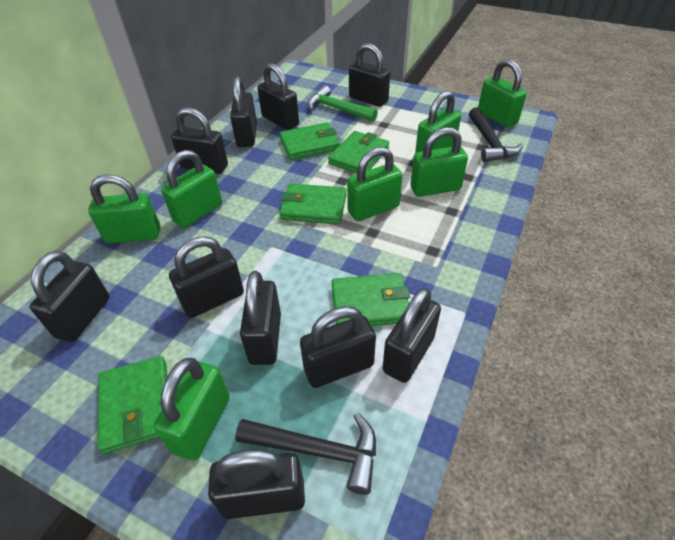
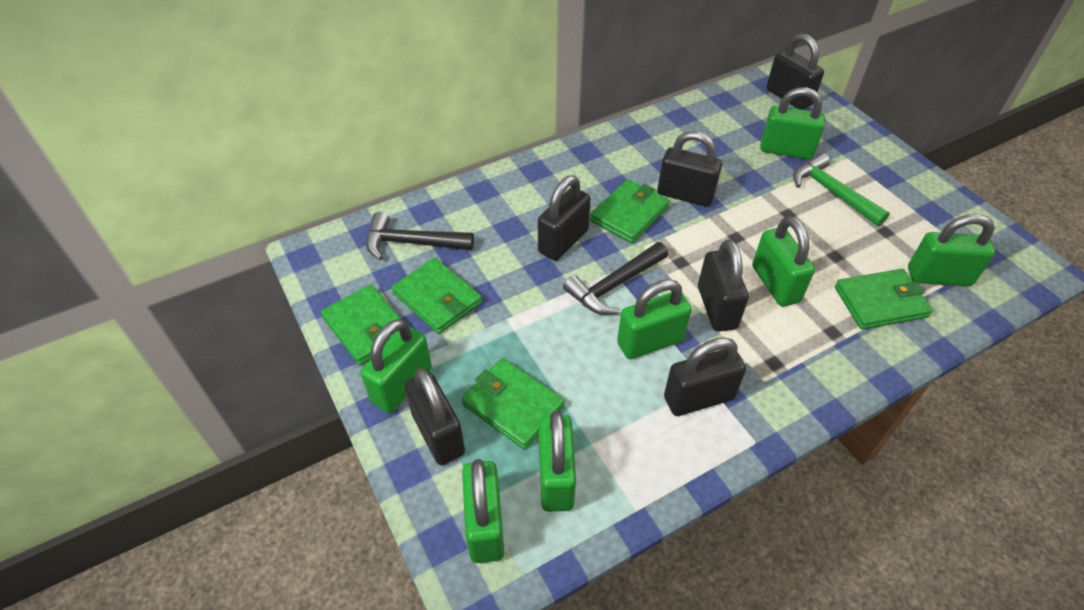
black padlock: 10 -> 6

